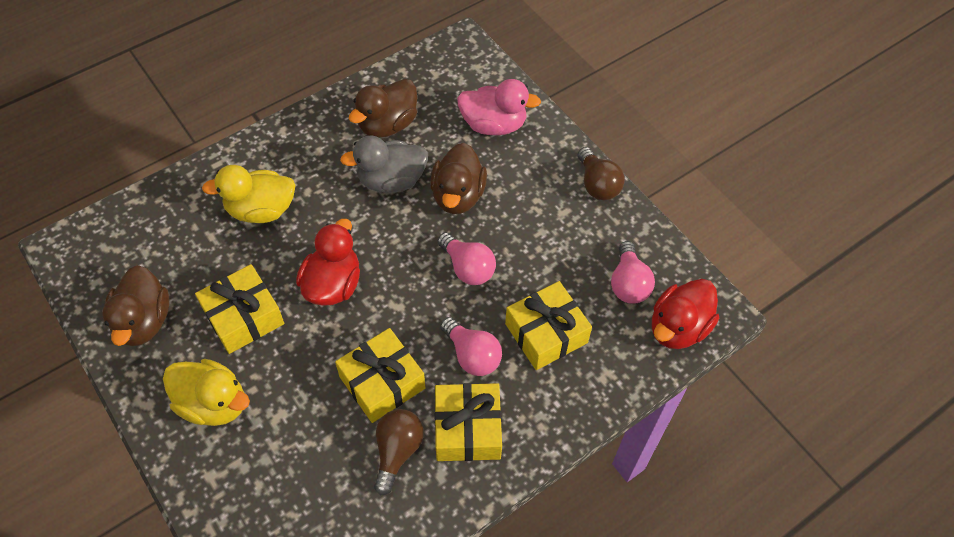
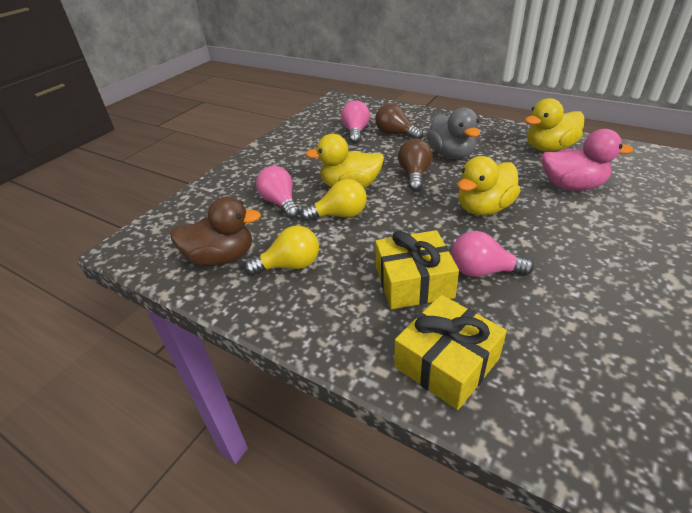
brown duck: 3 -> 1
red duck: 2 -> 0
yellow duck: 2 -> 3
yellow gift: 4 -> 2
yellow light bulb: 0 -> 2

